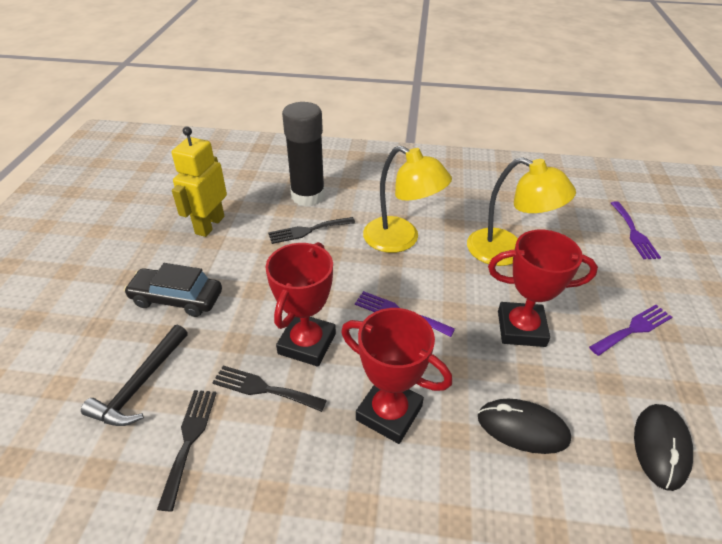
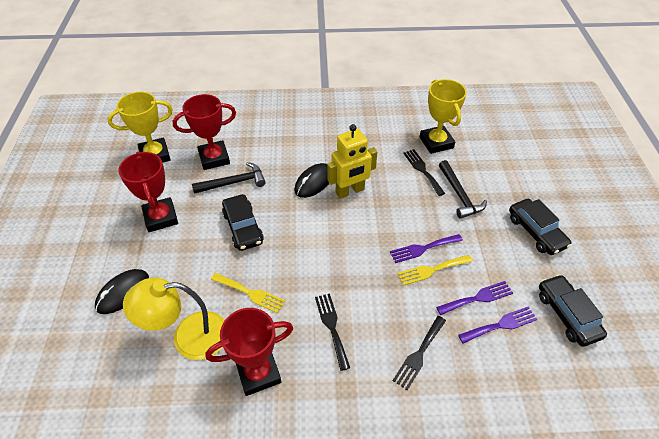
black car: 1 -> 3
black glue stick: 1 -> 0
black hammer: 1 -> 2
yellow fork: 0 -> 2
yellow lamp: 2 -> 1
yellow trophy: 0 -> 2

